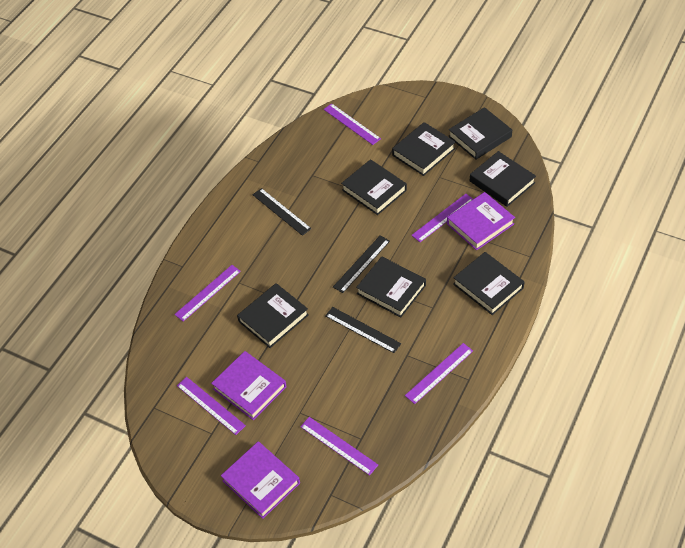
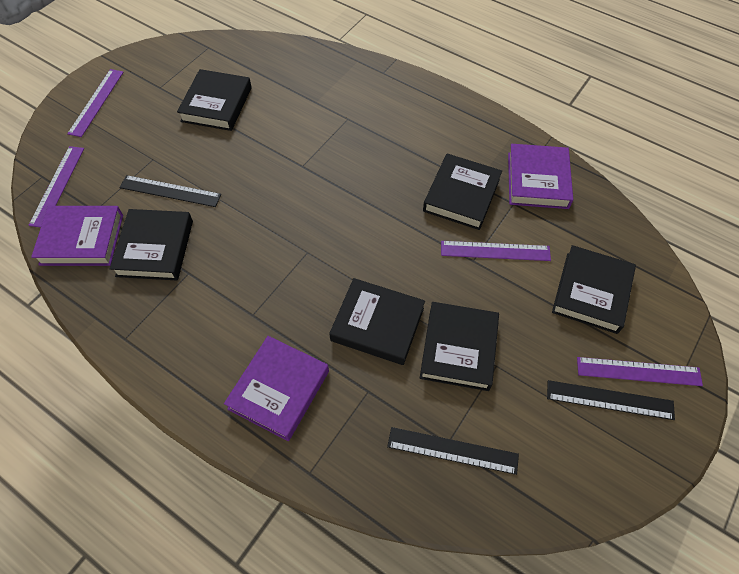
black book: 7 -> 6
purple ruler: 6 -> 4

